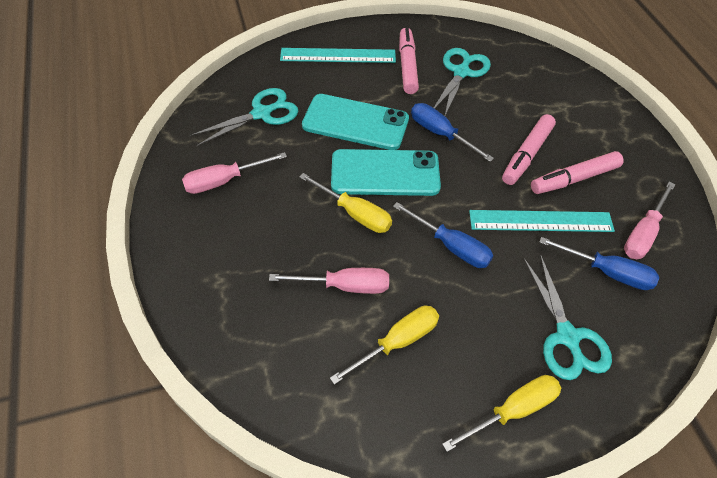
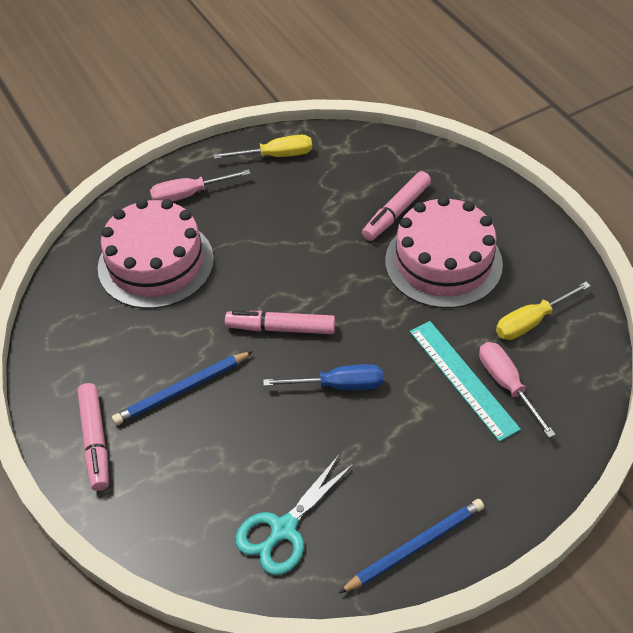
blue pencil: 0 -> 2
blue screwdriver: 3 -> 1
pink cake: 0 -> 2
pink screwdriver: 3 -> 2
turquoise phone: 2 -> 0
turquoise ruler: 2 -> 1
turquoise scissors: 3 -> 1
yellow screwdriver: 3 -> 2

